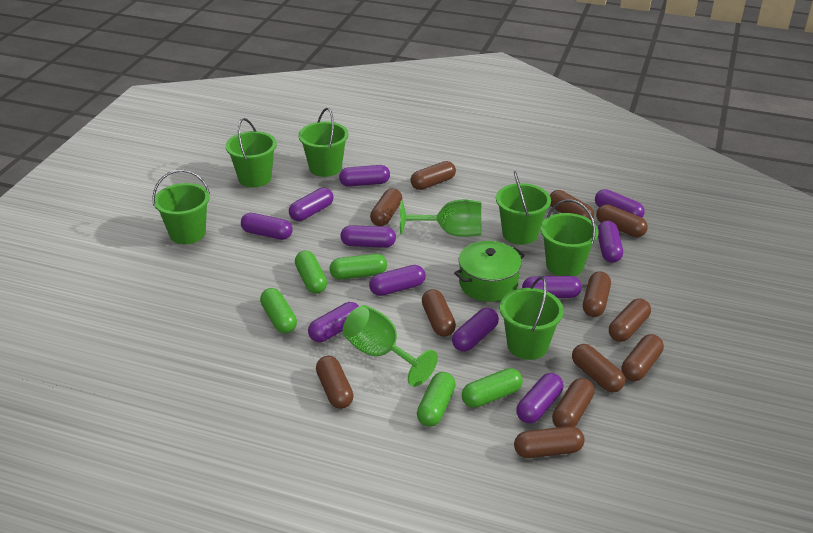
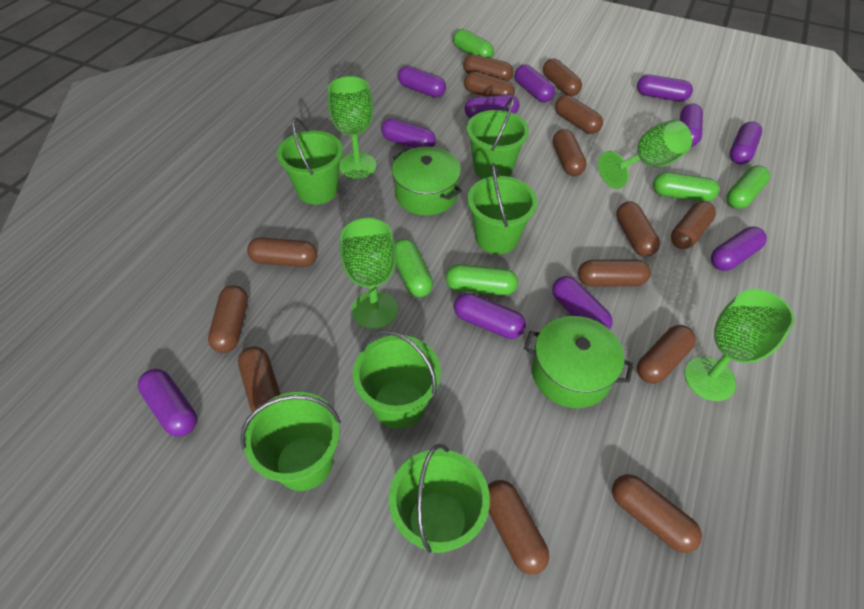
brown capsule: 12 -> 14
green goblet: 2 -> 4
green pot: 1 -> 2

